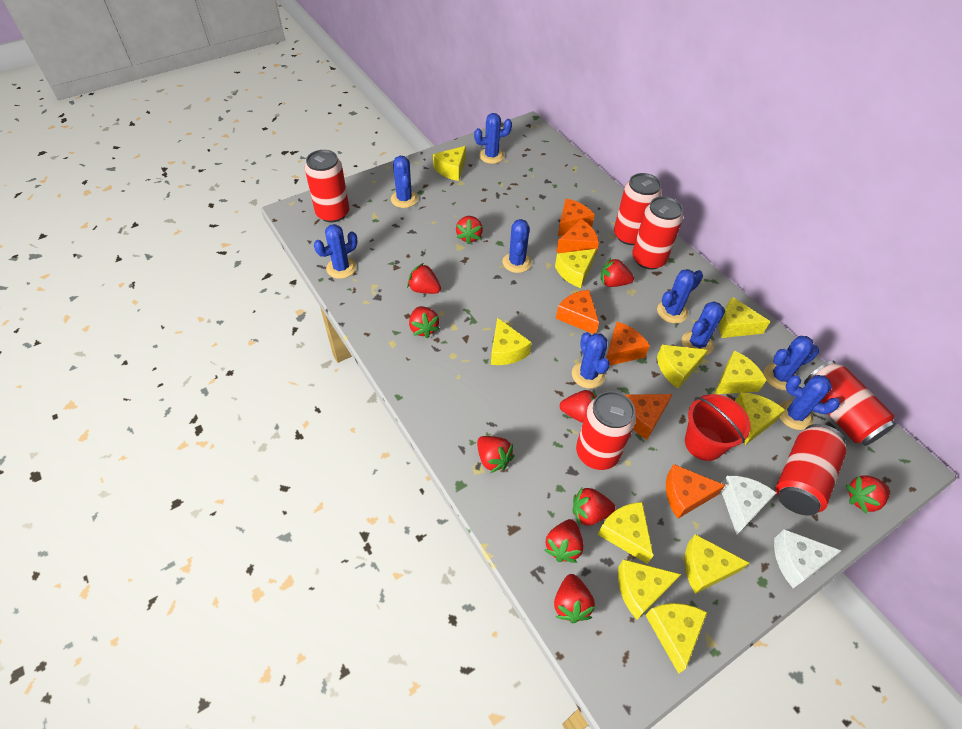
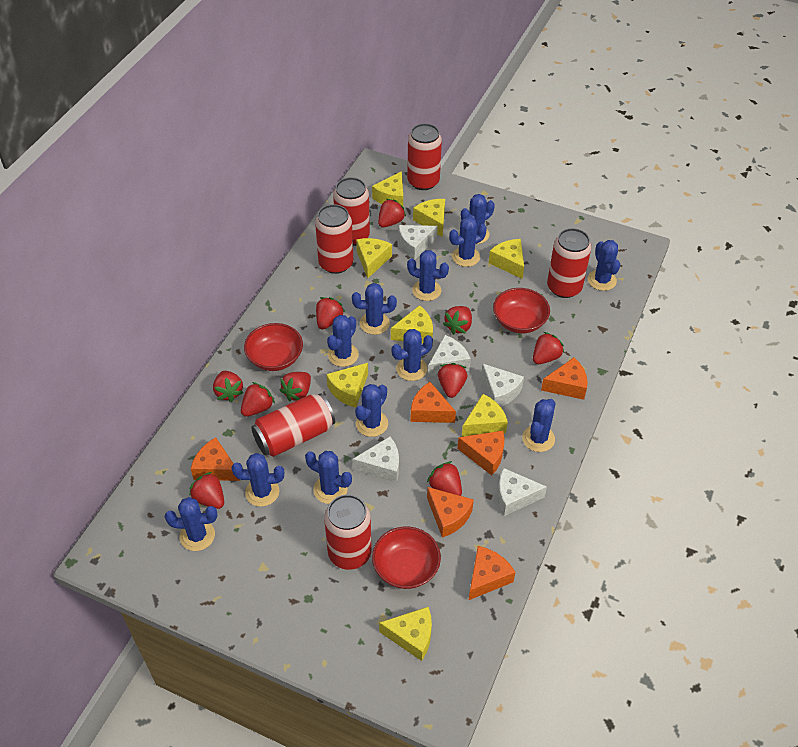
blue cactus: 9 -> 12
red bowl: 0 -> 3
red bucket: 1 -> 0
white cheese: 2 -> 5
yellow cheese: 11 -> 8

